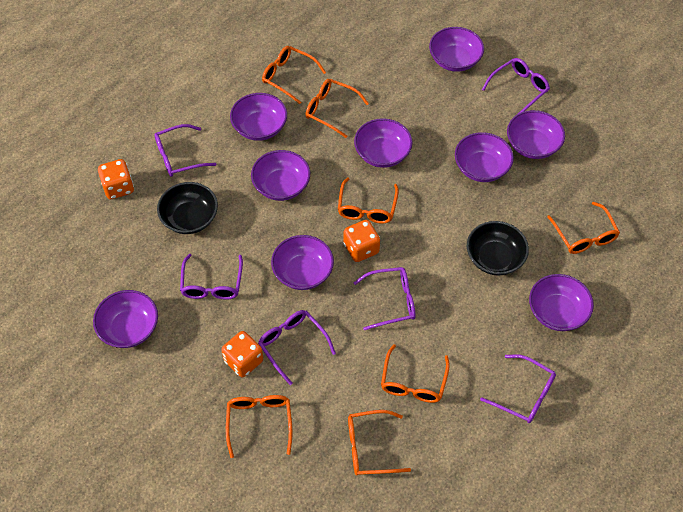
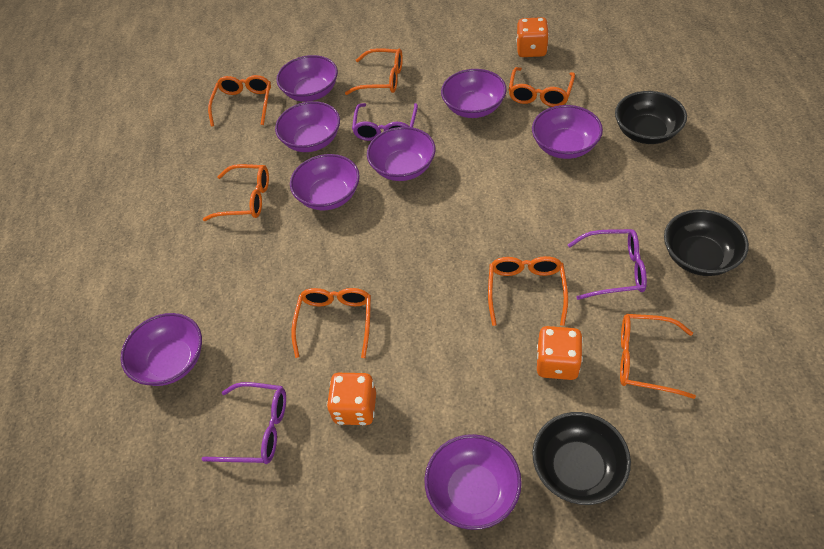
black bowl: 2 -> 3
purple bowl: 9 -> 8
purple glasses: 6 -> 3

